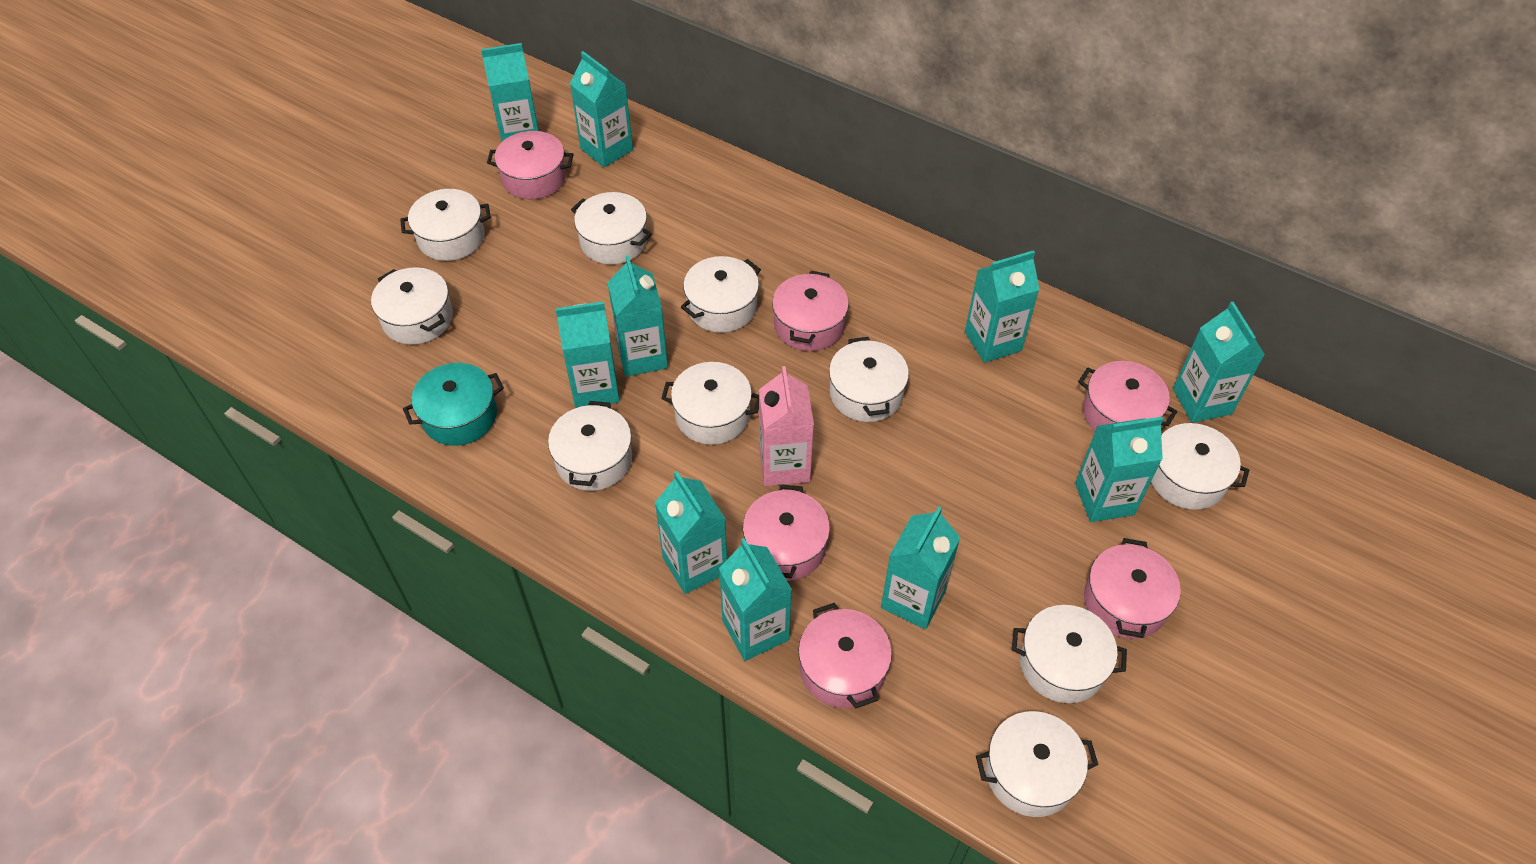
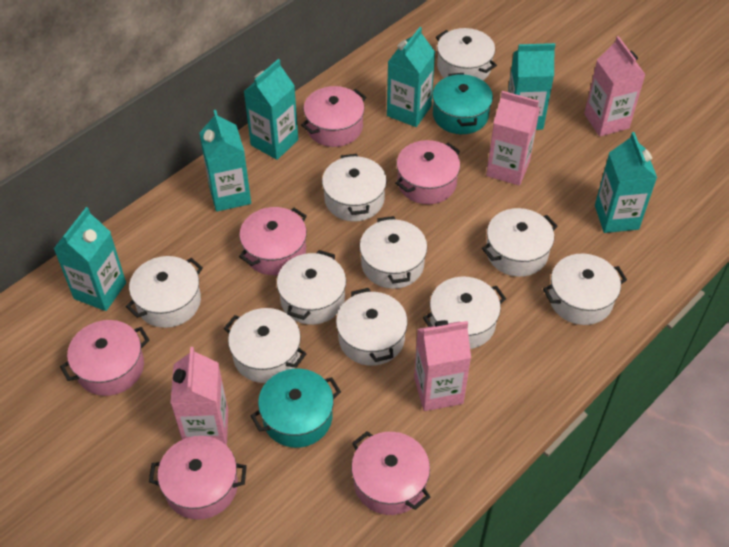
pink carton: 1 -> 4
turquoise carton: 10 -> 6
turquoise pot: 1 -> 2

